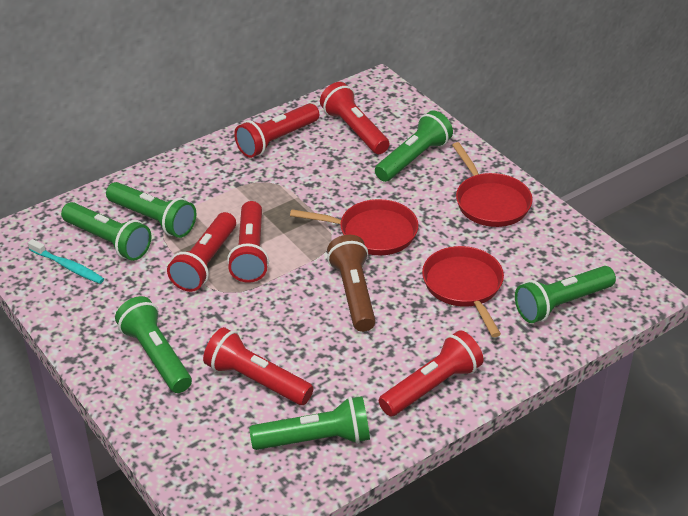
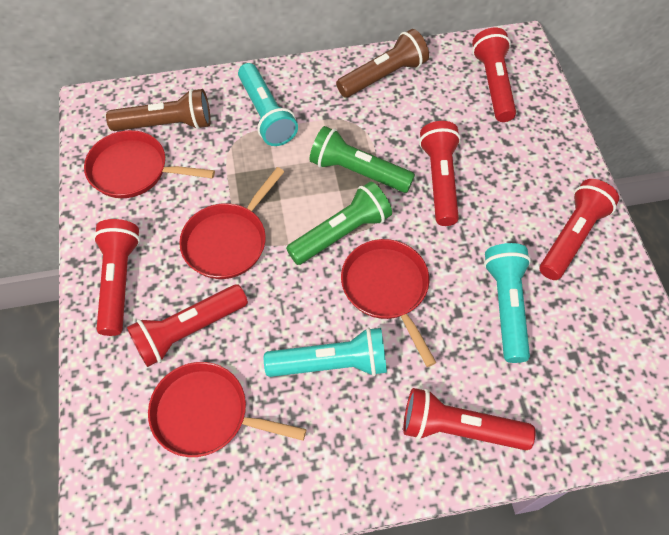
brown flashlight: 1 -> 2
green flashlight: 6 -> 2
red pan: 3 -> 4
turquoise flashlight: 0 -> 3
turquoise toothbrush: 1 -> 0

